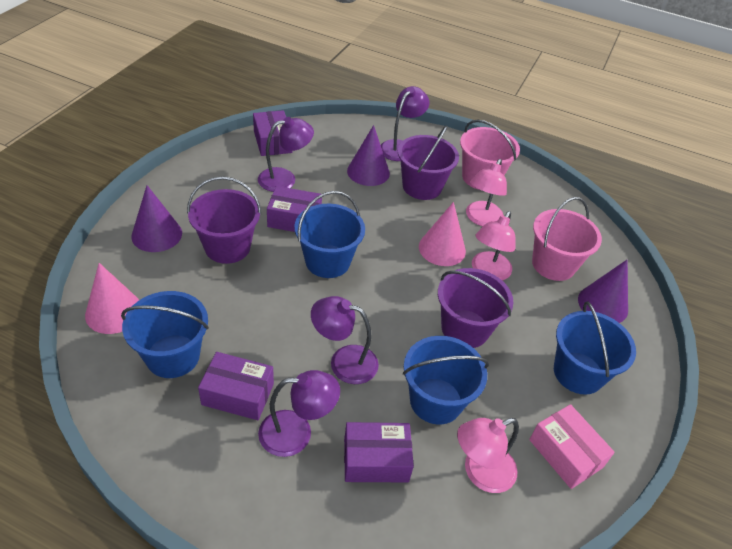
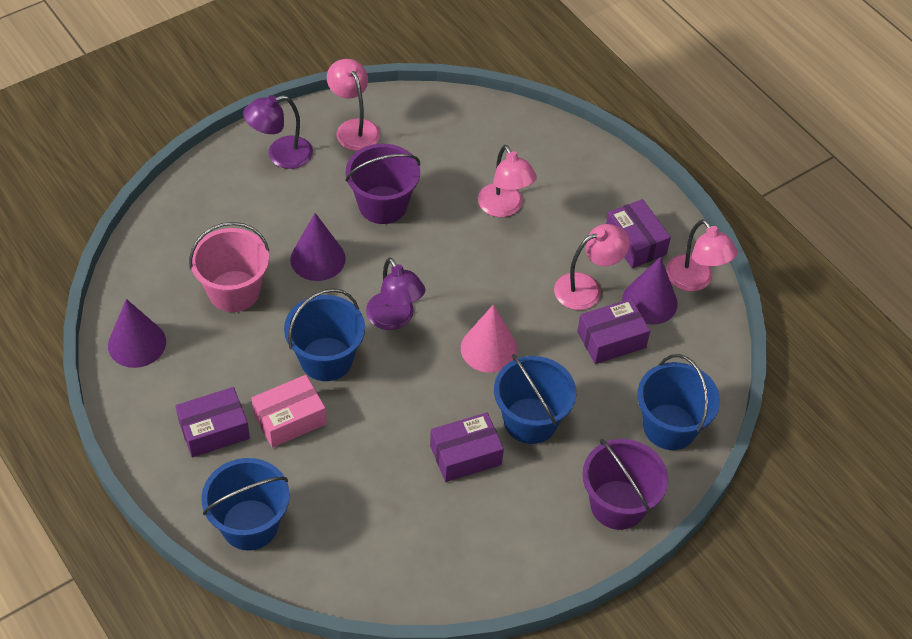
pink bucket: 2 -> 1
pink cone: 2 -> 1
pink lamp: 3 -> 4
purple bucket: 3 -> 2
purple lamp: 4 -> 2

